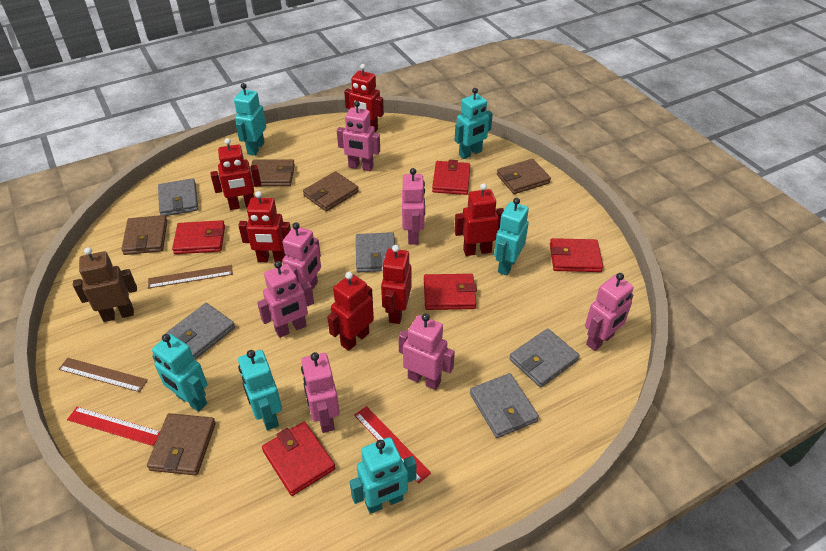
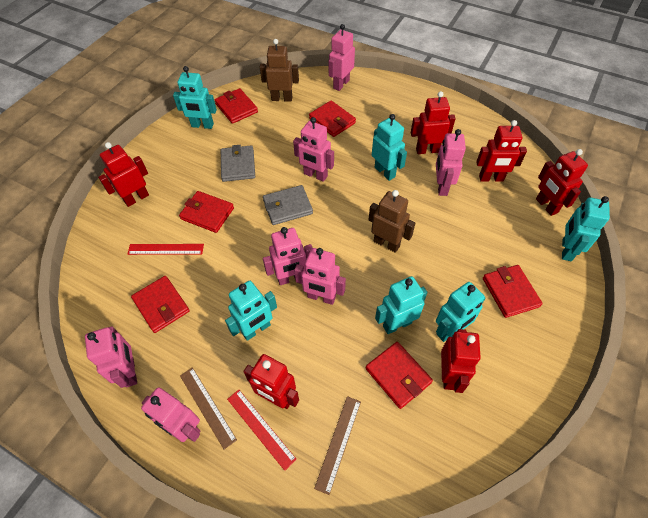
brown robot: 1 -> 2
brown wallet: 5 -> 0
grey wallet: 5 -> 2
red wallet: 5 -> 6

